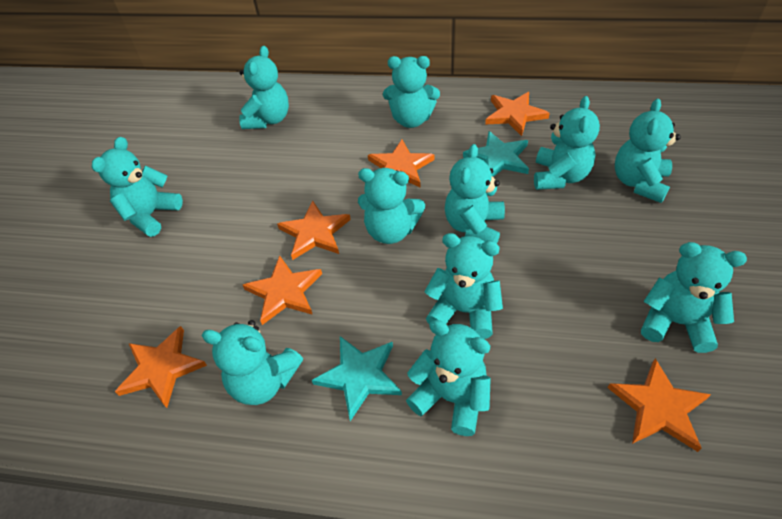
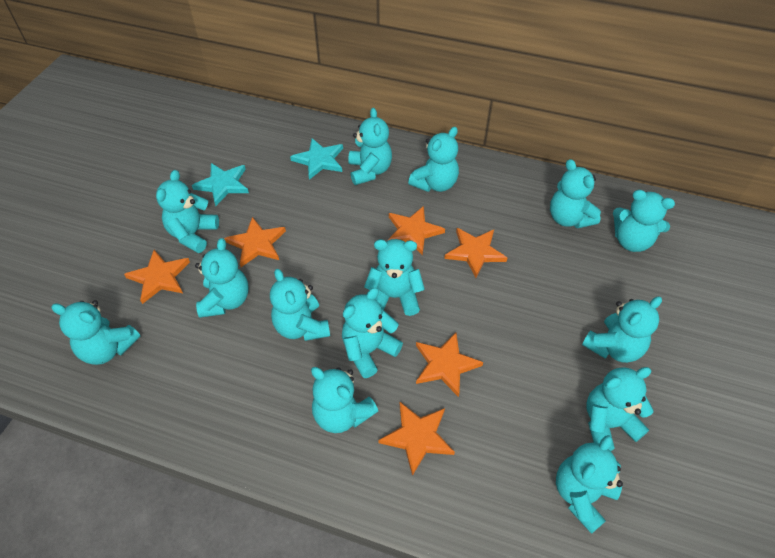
turquoise teddy bear: 11 -> 14

